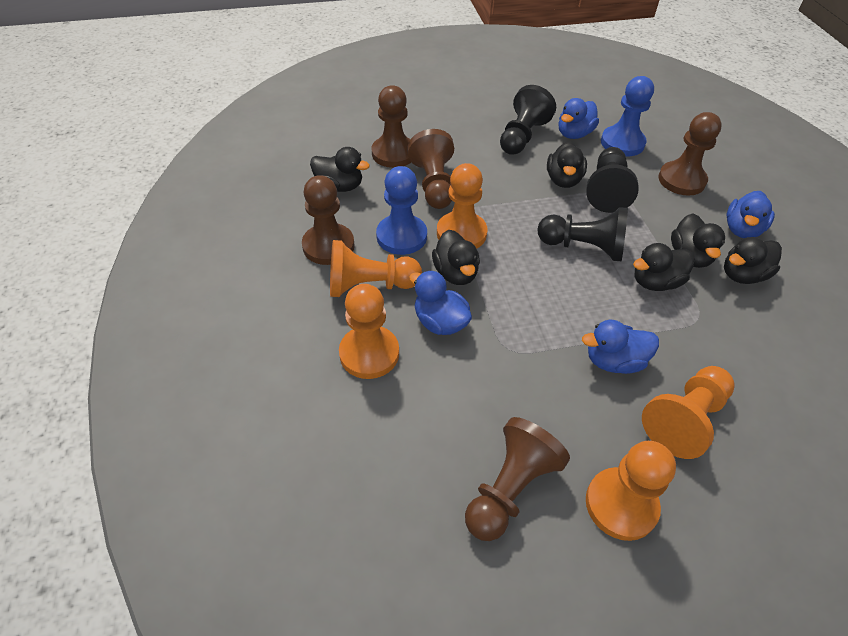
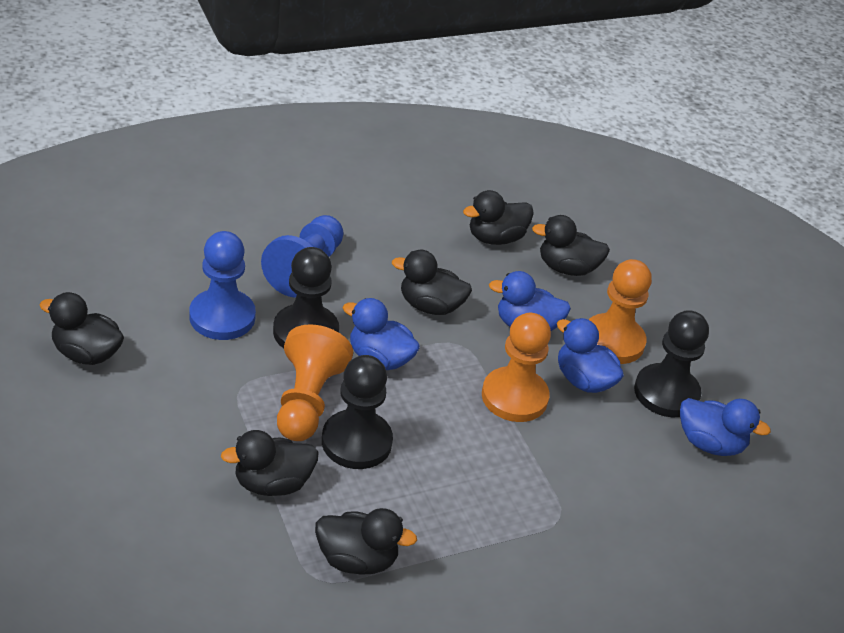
brown pawn: 5 -> 0
orange pawn: 5 -> 3

